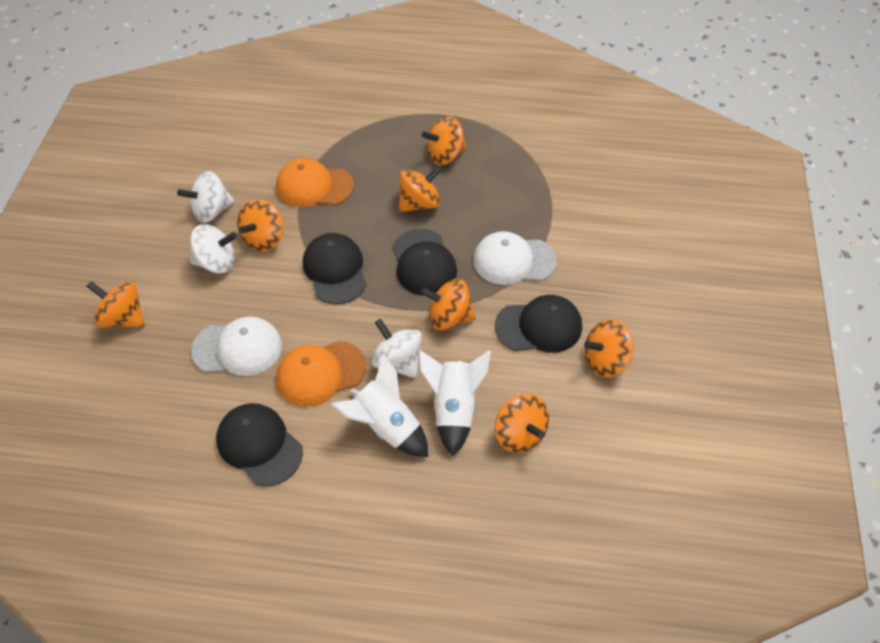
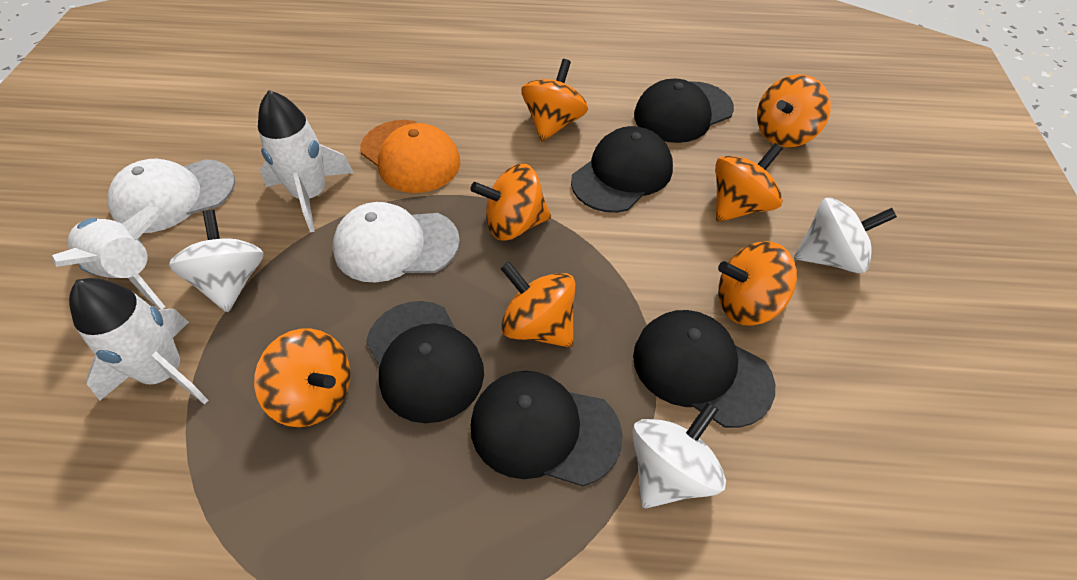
black cap: 4 -> 5
orange cap: 2 -> 1
white rocket: 2 -> 3

